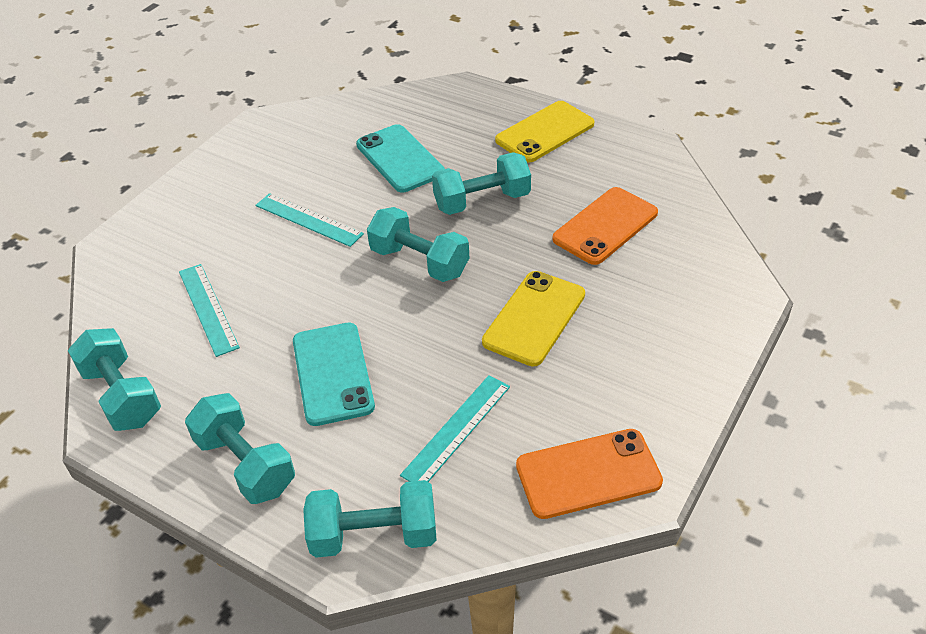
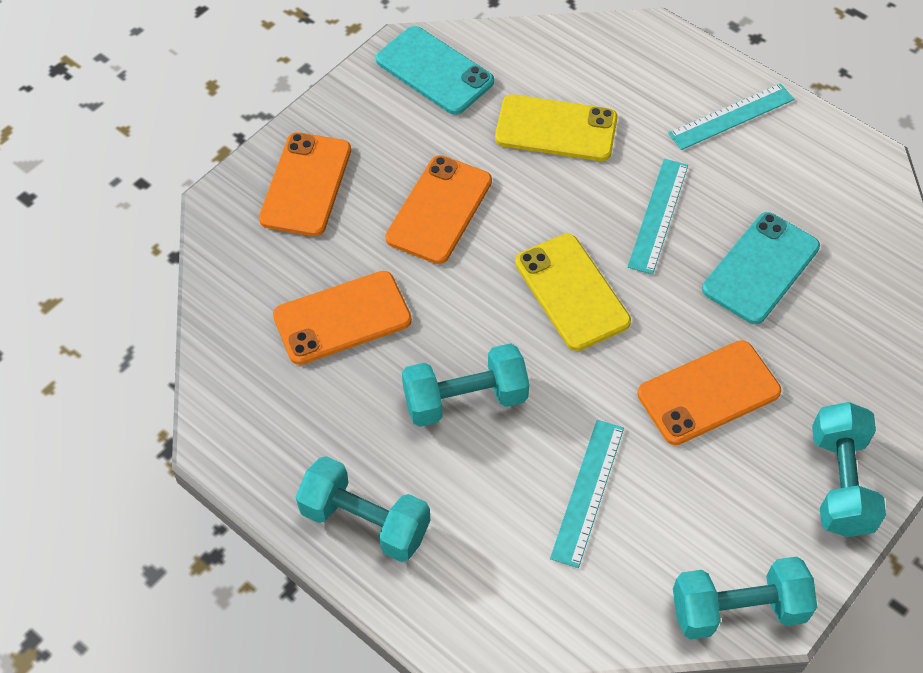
orange phone: 2 -> 4
turquoise dumbbell: 5 -> 4

